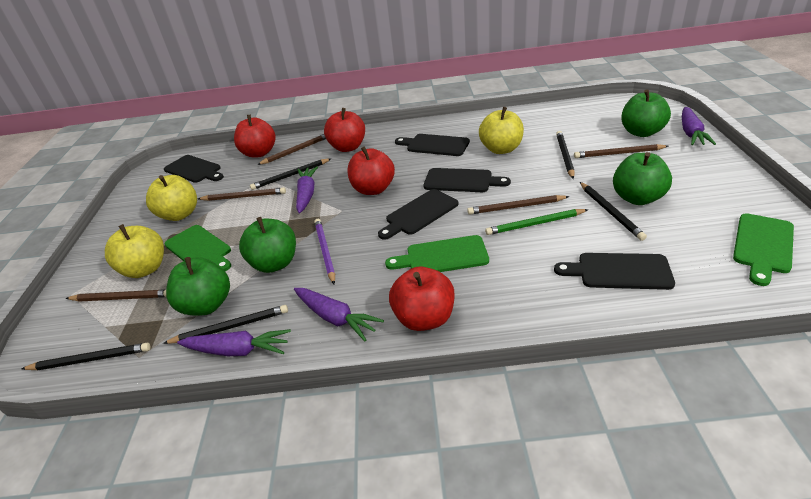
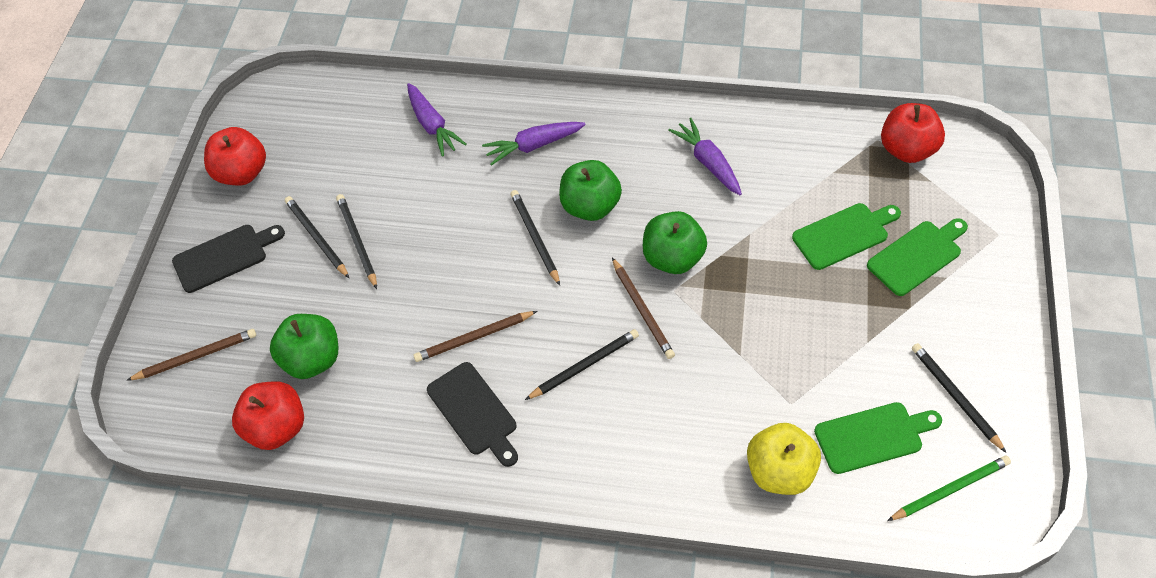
black cutting board: 5 -> 2
brown pencil: 5 -> 3
green apple: 4 -> 3
purple carrot: 4 -> 3
purple pencil: 1 -> 0
red apple: 4 -> 3
yellow apple: 3 -> 1

